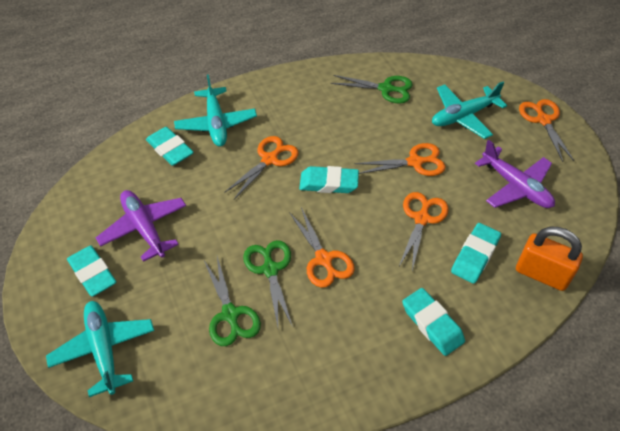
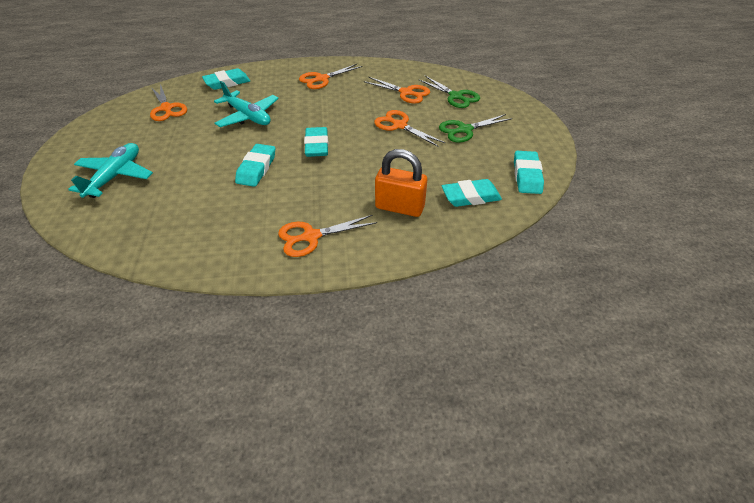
green scissors: 3 -> 2
purple plane: 2 -> 0
turquoise plane: 3 -> 2

